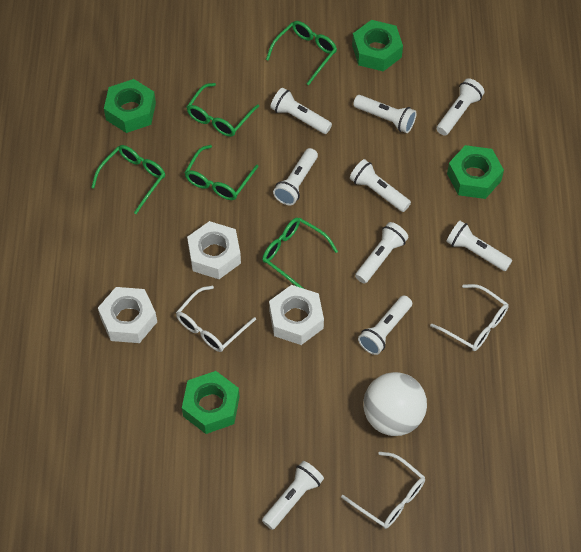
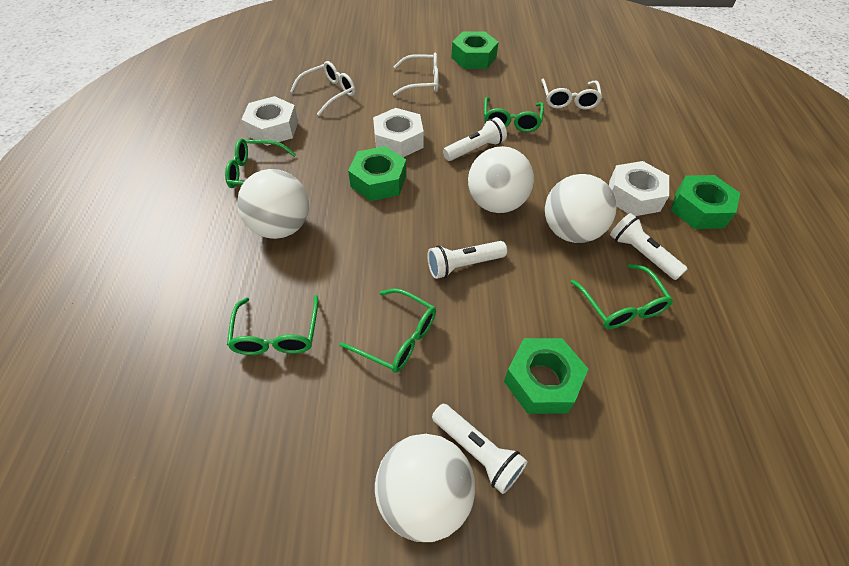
white ball: 1 -> 4
white flashlight: 9 -> 4

